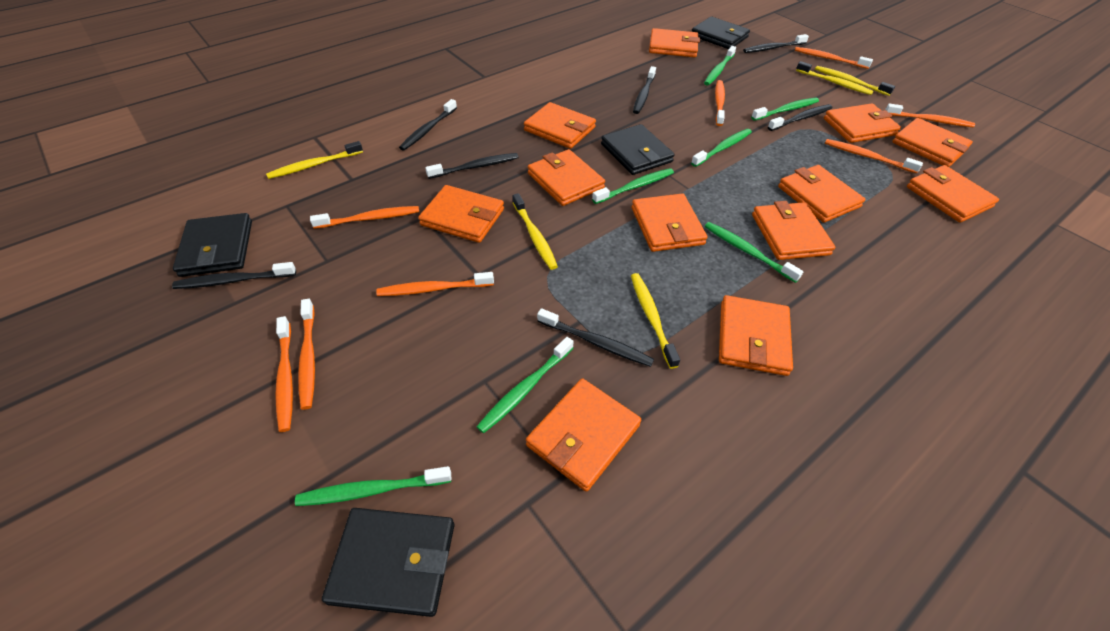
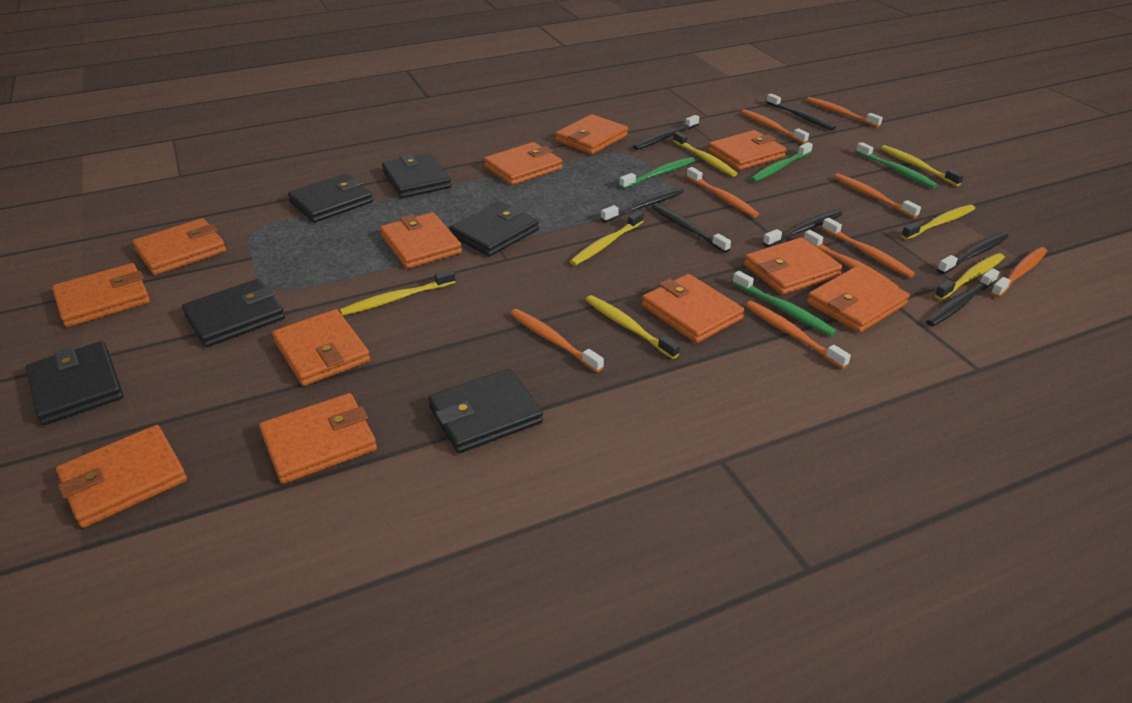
black wallet: 4 -> 6
green toothbrush: 7 -> 4
orange toothbrush: 8 -> 9
yellow toothbrush: 5 -> 7

